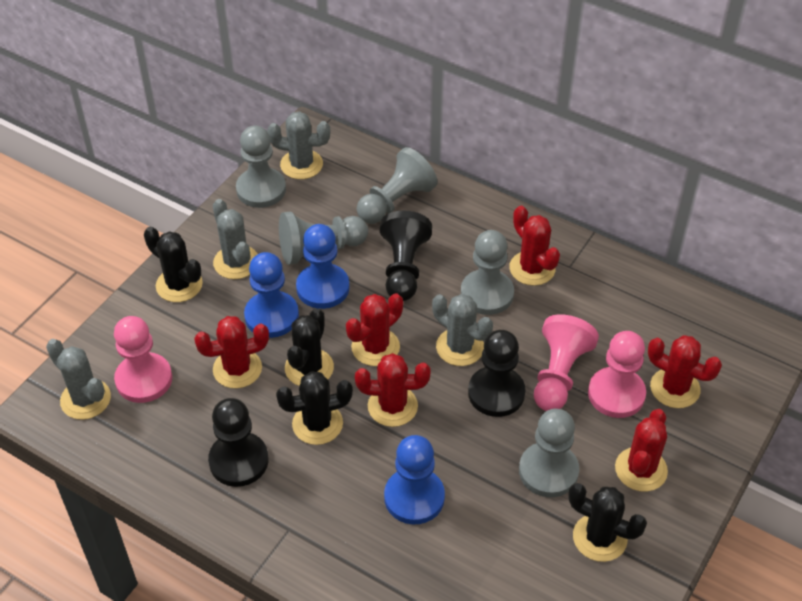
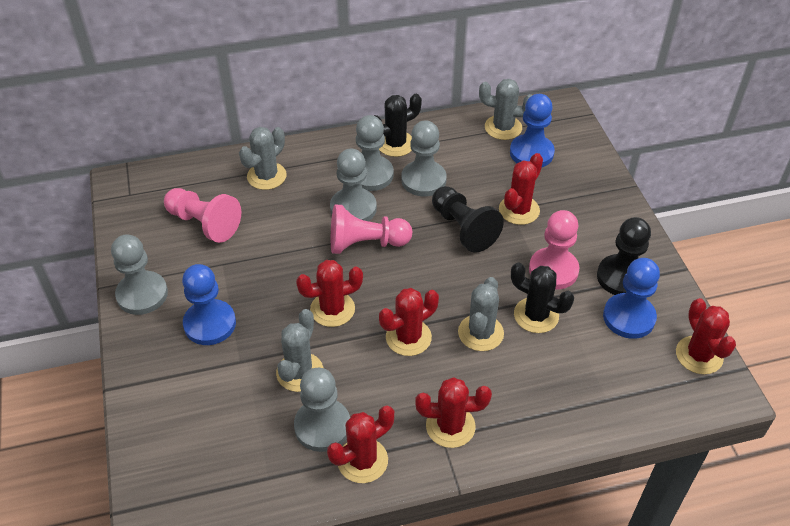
black cactus: 4 -> 2
black pawn: 3 -> 2

